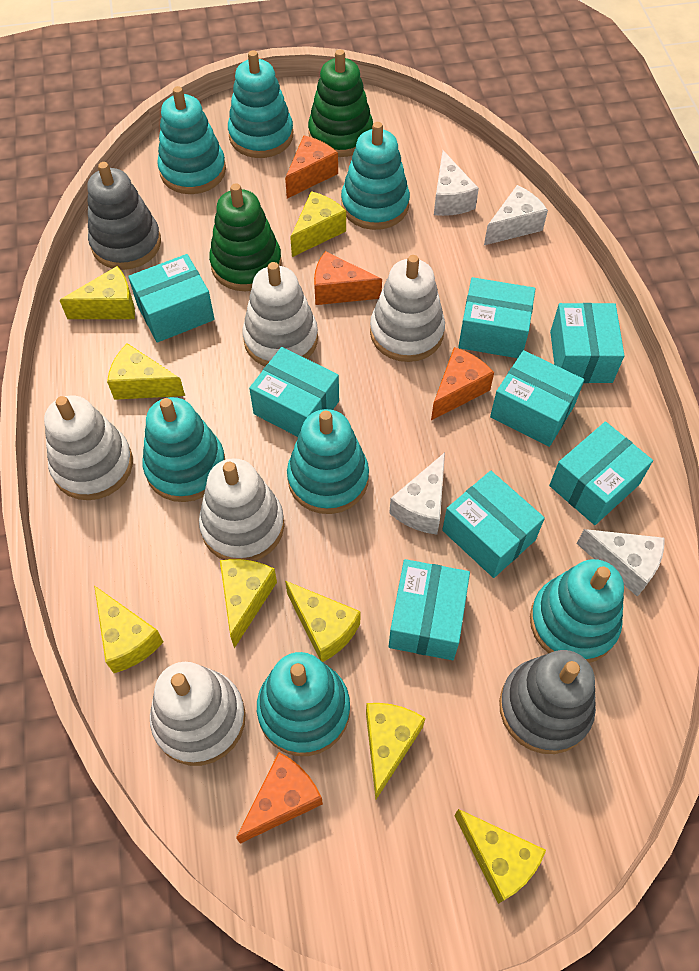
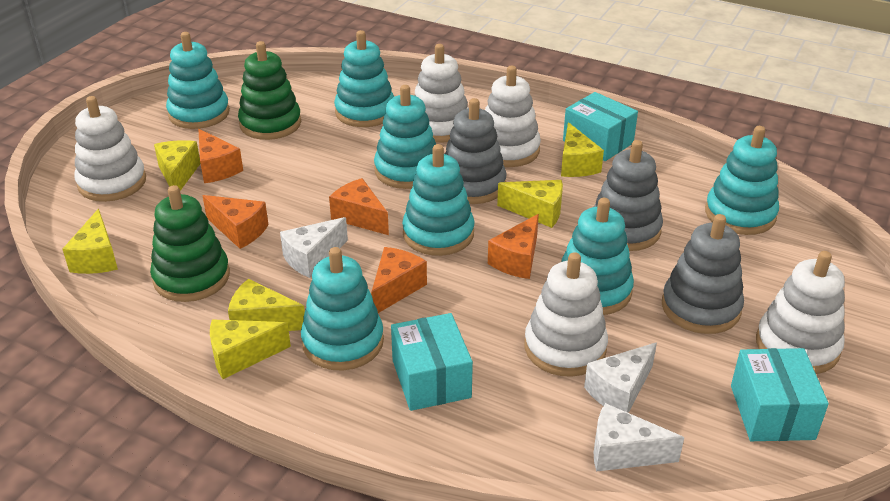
grey stacking toy: 2 -> 3
orange cheese: 4 -> 5
turquoise box: 8 -> 3
white cheese: 4 -> 3
yellow cheese: 8 -> 6

